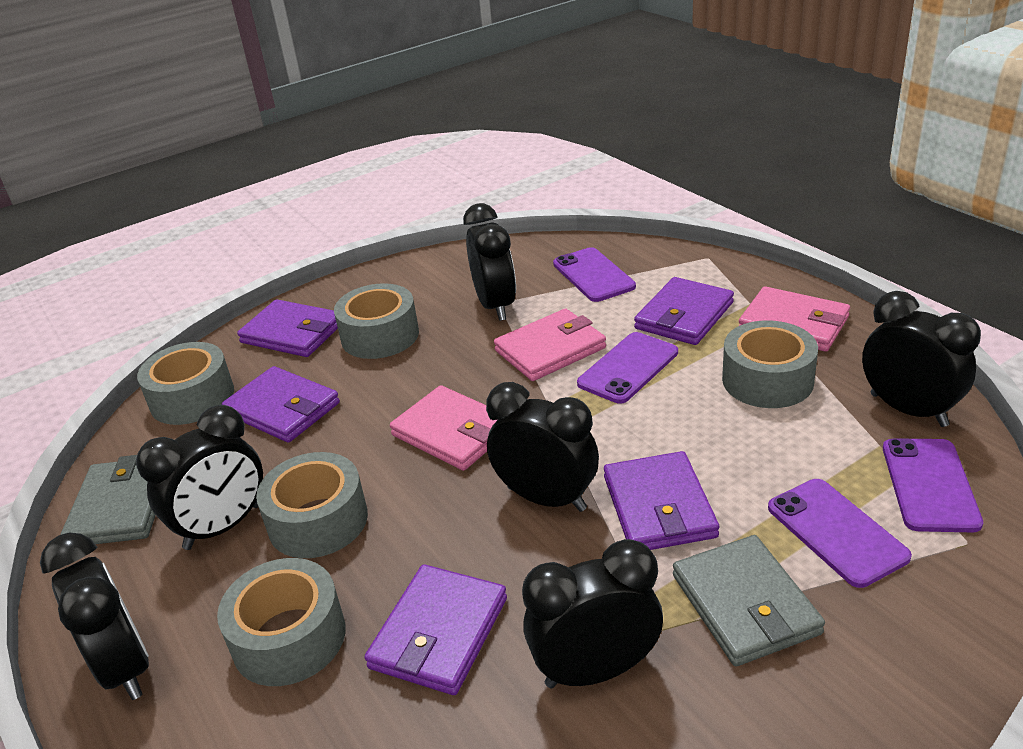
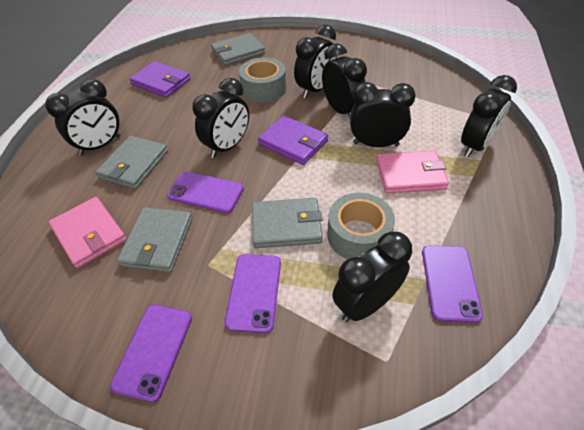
black clock: 6 -> 7
grey tape: 5 -> 2
grey wallet: 2 -> 4
pink wallet: 3 -> 2
purple wallet: 5 -> 2

